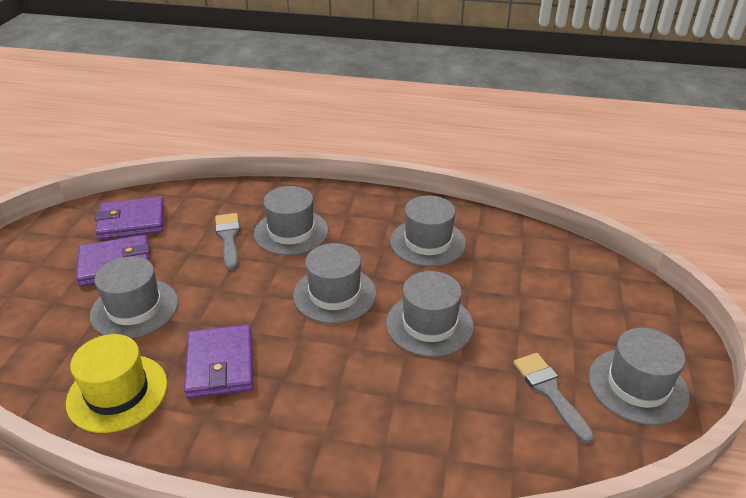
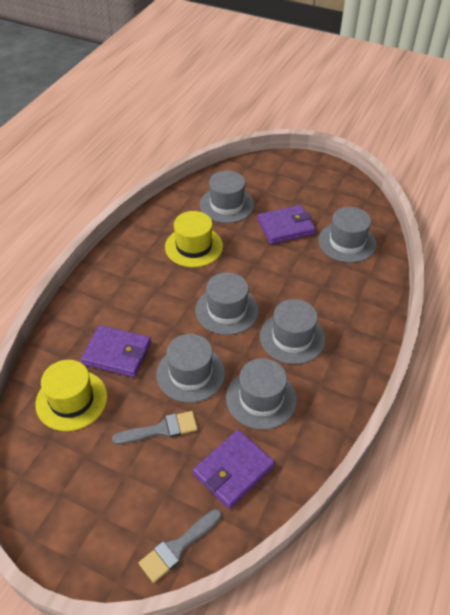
yellow hat: 1 -> 2

